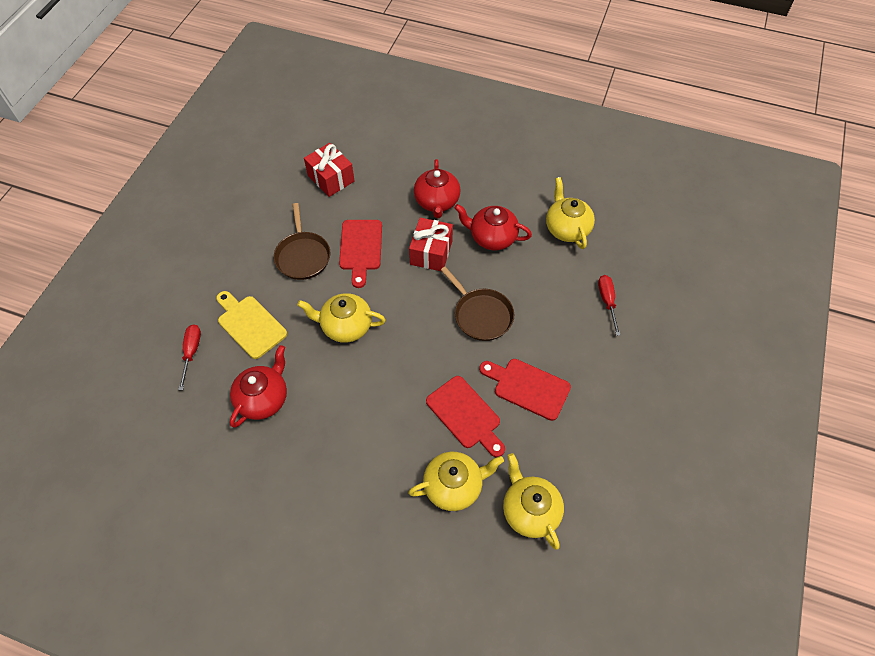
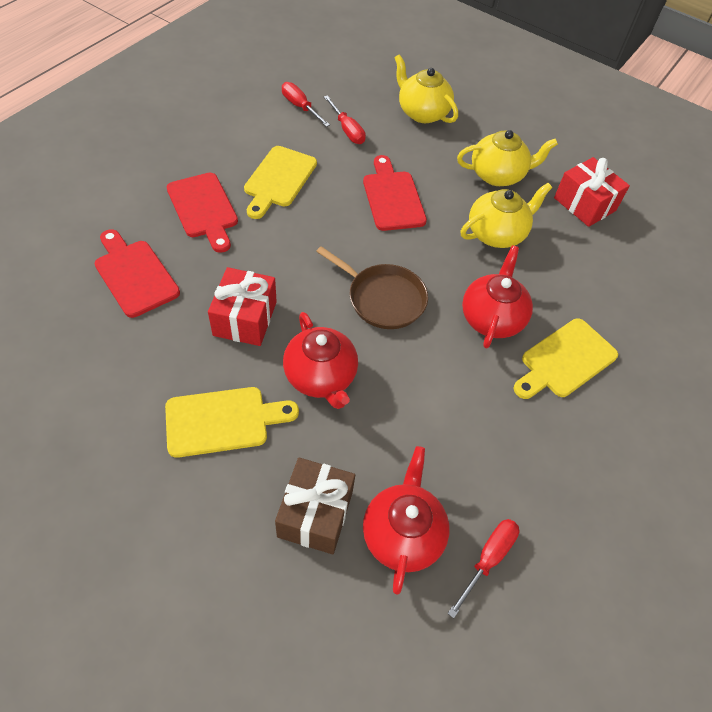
brown gift: 0 -> 1
brown pan: 2 -> 1
red screwdriver: 2 -> 3
yellow cutting board: 1 -> 3
yellow teapot: 4 -> 3

